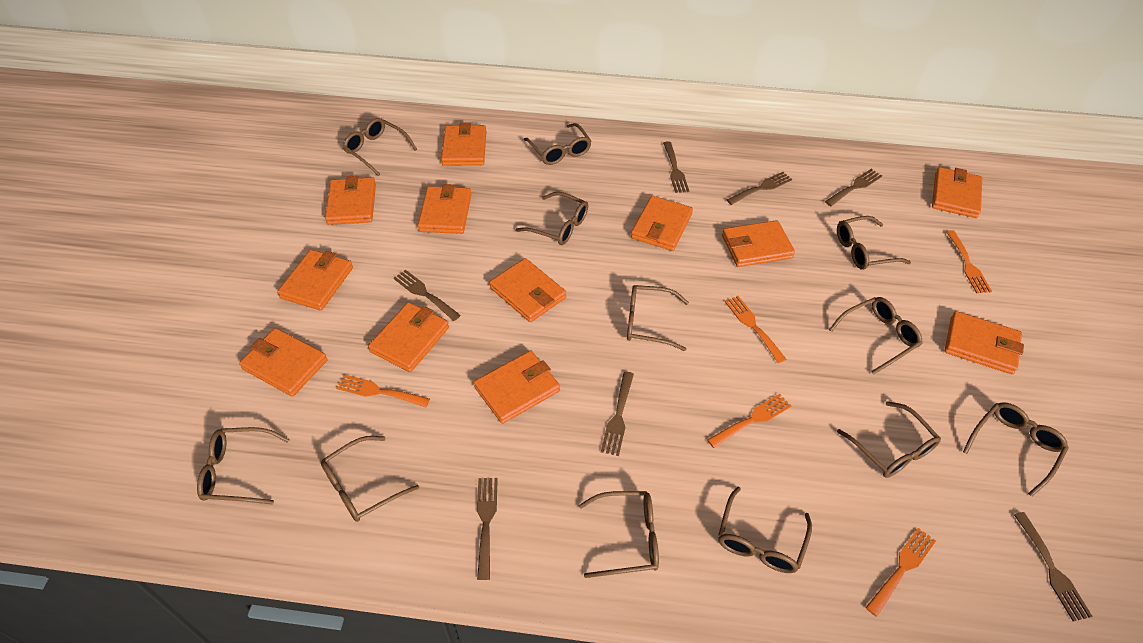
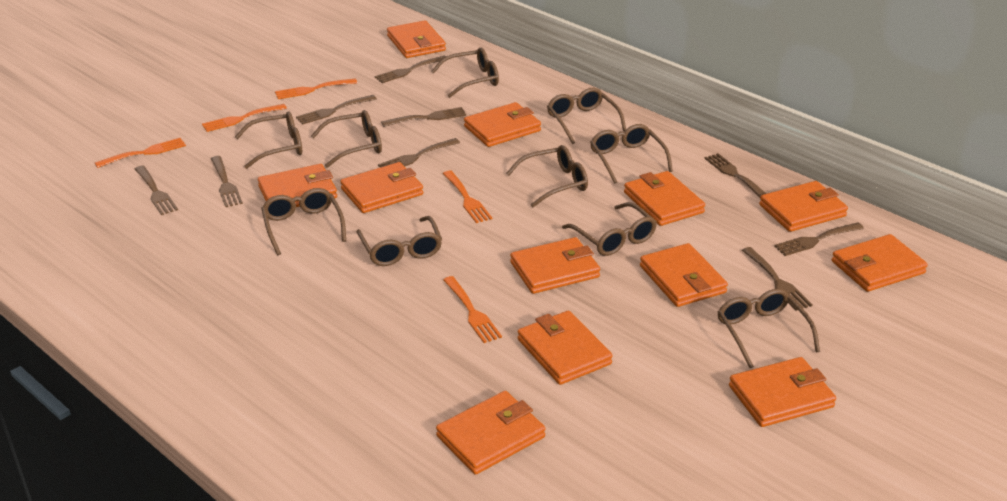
brown fork: 7 -> 9
brown glasses: 12 -> 10

